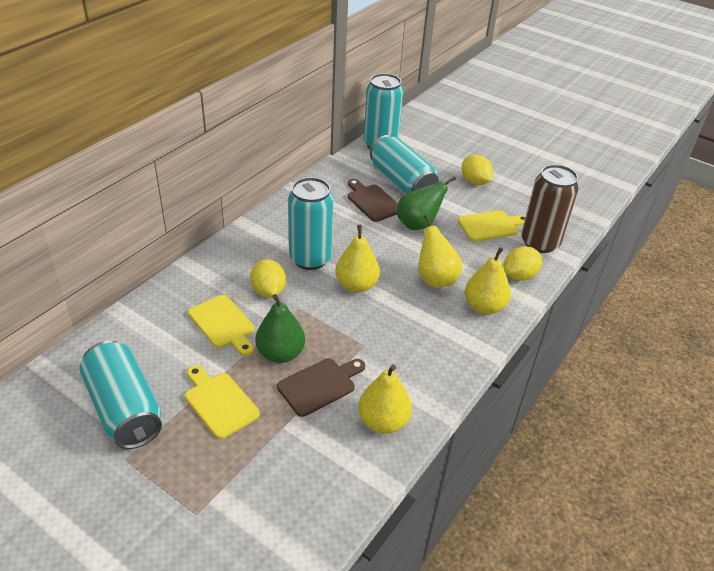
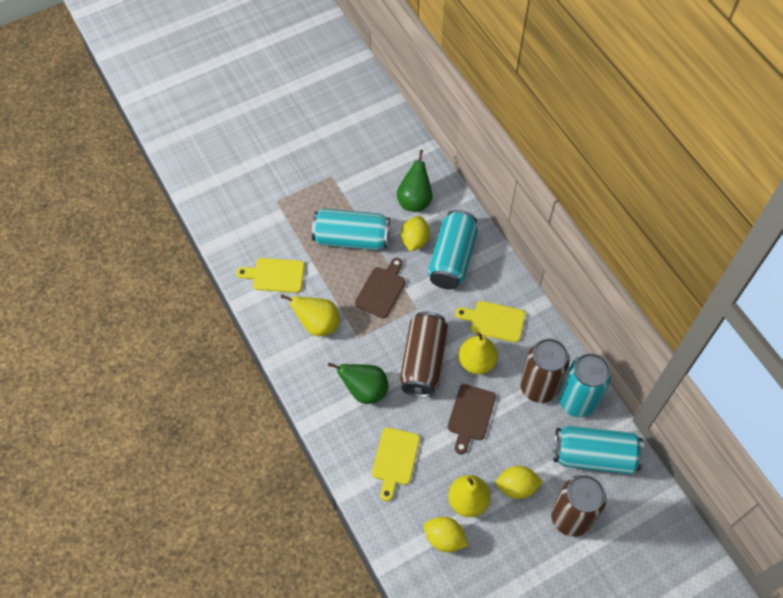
brown can: 1 -> 3
yellow pear: 4 -> 3

